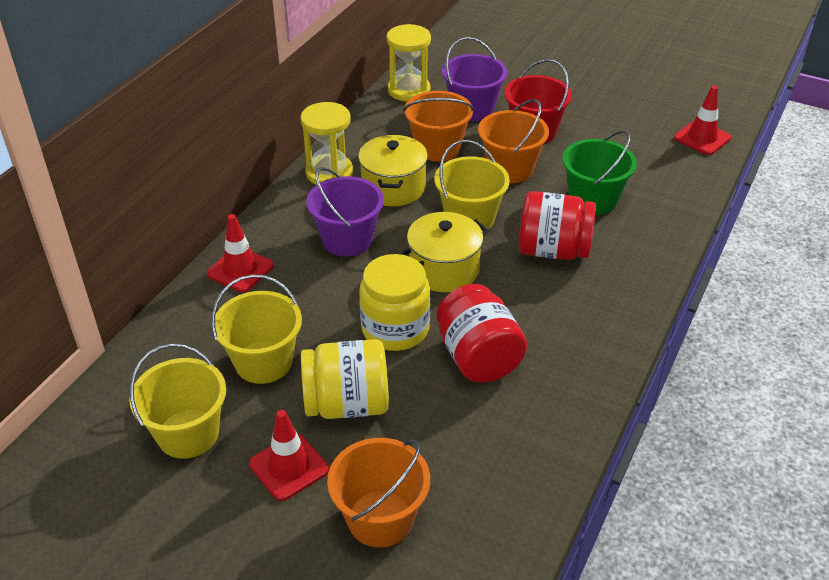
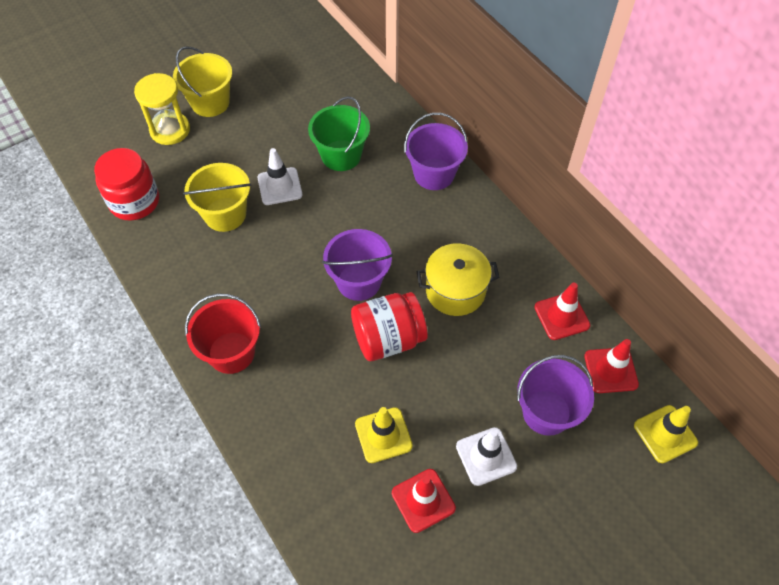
orange bucket: 3 -> 0
purple bucket: 2 -> 3
white traffic cone: 0 -> 2
yellow bucket: 3 -> 2
yellow hourglass: 2 -> 1
yellow jar: 2 -> 0
yellow pot: 2 -> 1
yellow traffic cone: 0 -> 2

